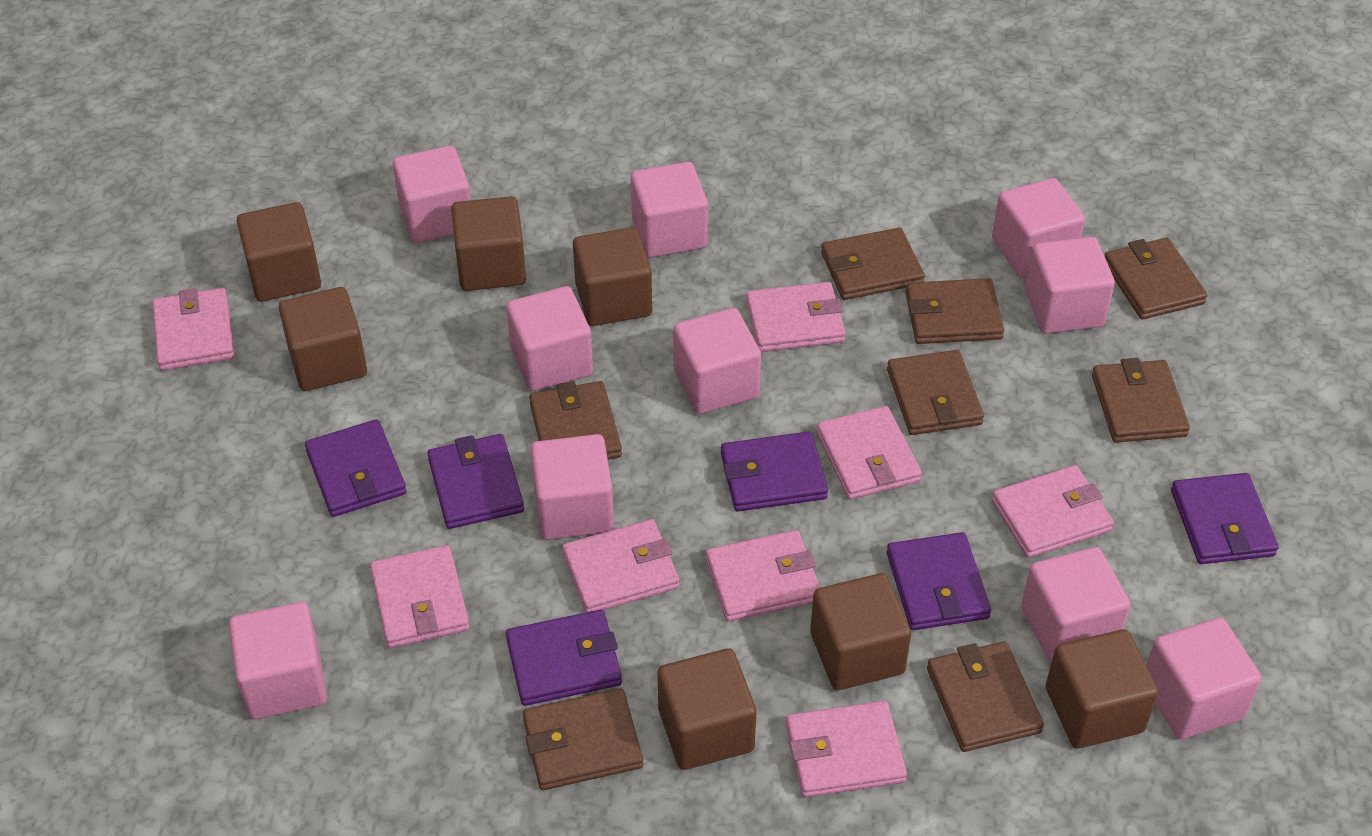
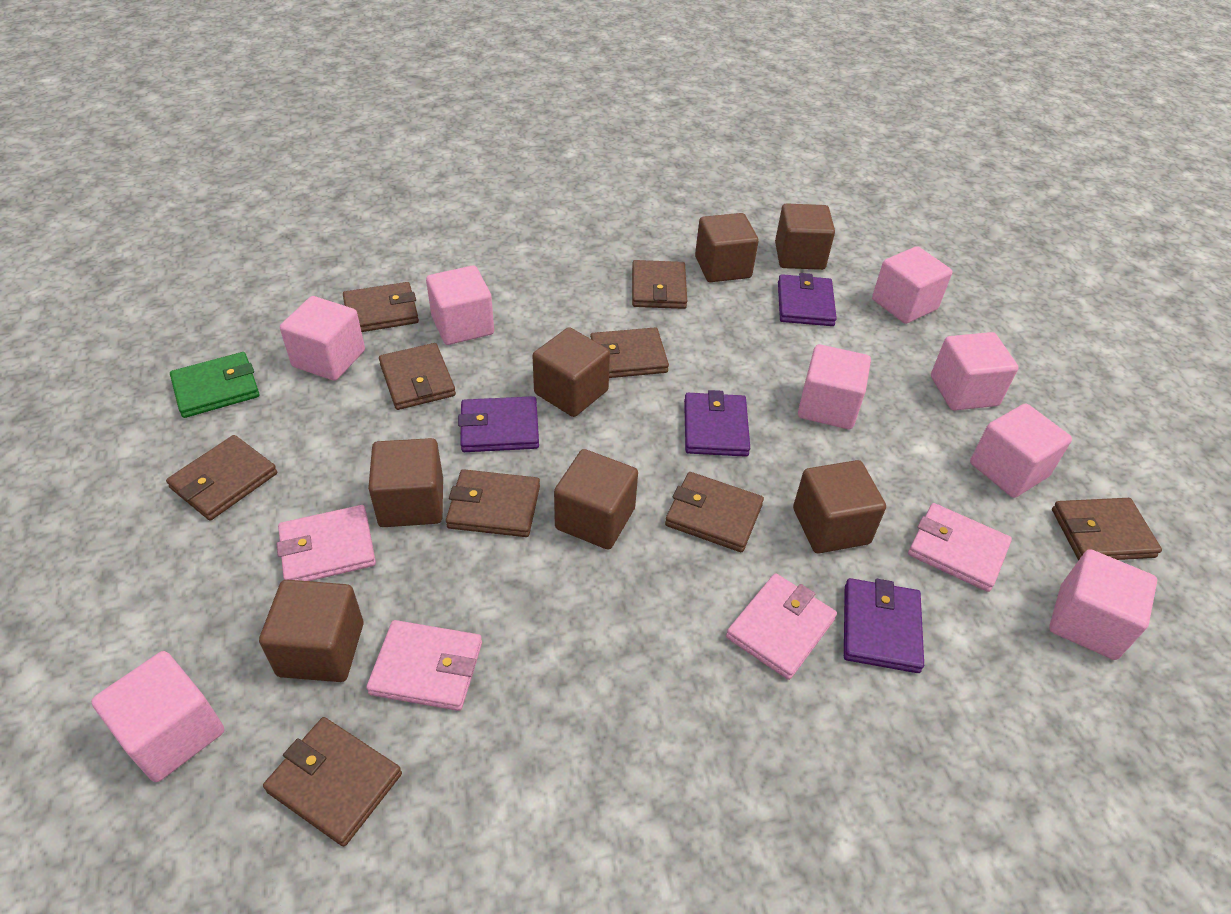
brown wallet: 8 -> 9
green wallet: 0 -> 1
pink cube: 10 -> 8
pink wallet: 8 -> 4
purple wallet: 6 -> 4

